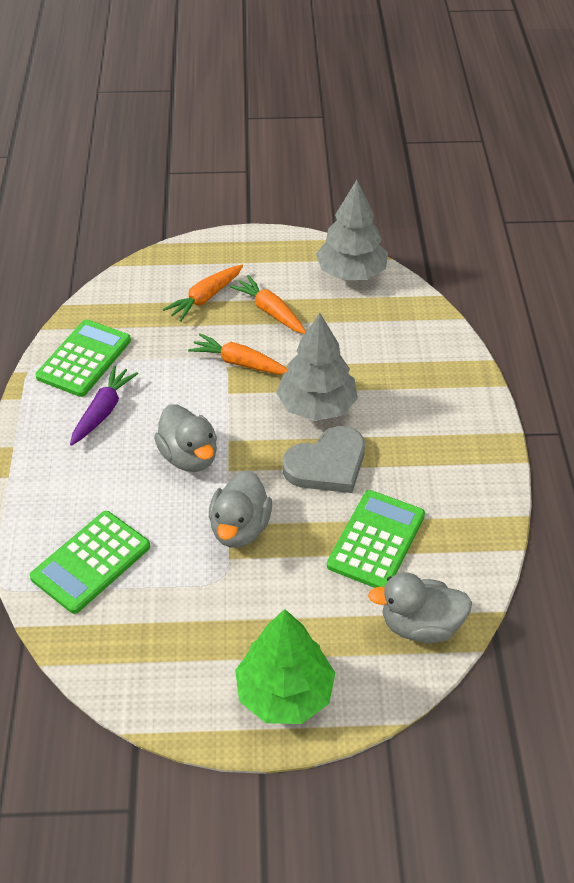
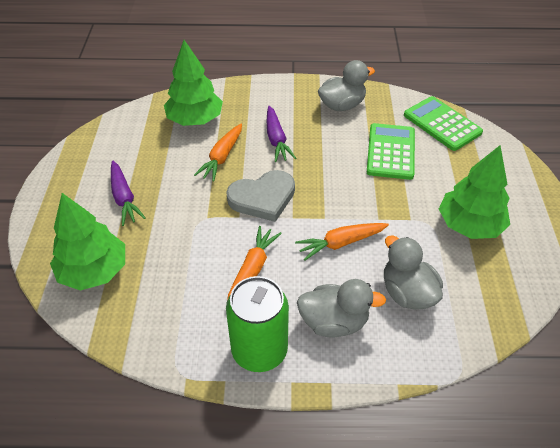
green calculator: 3 -> 2
green can: 0 -> 1
green tree: 1 -> 3
grey tree: 2 -> 0
purple carrot: 1 -> 2

